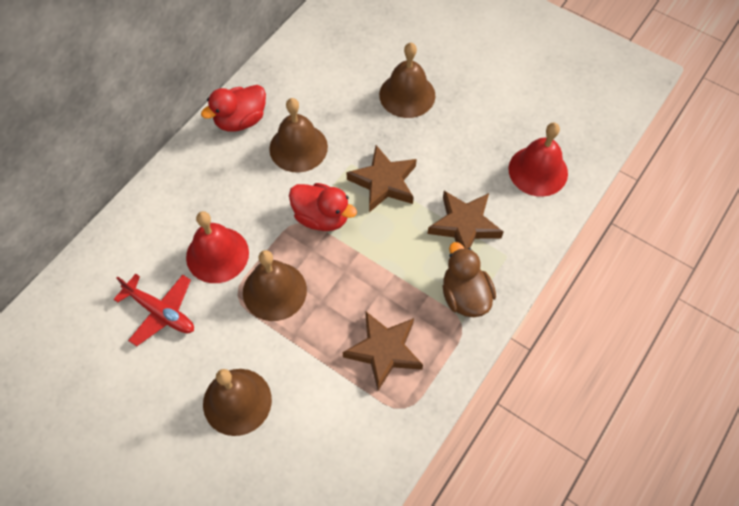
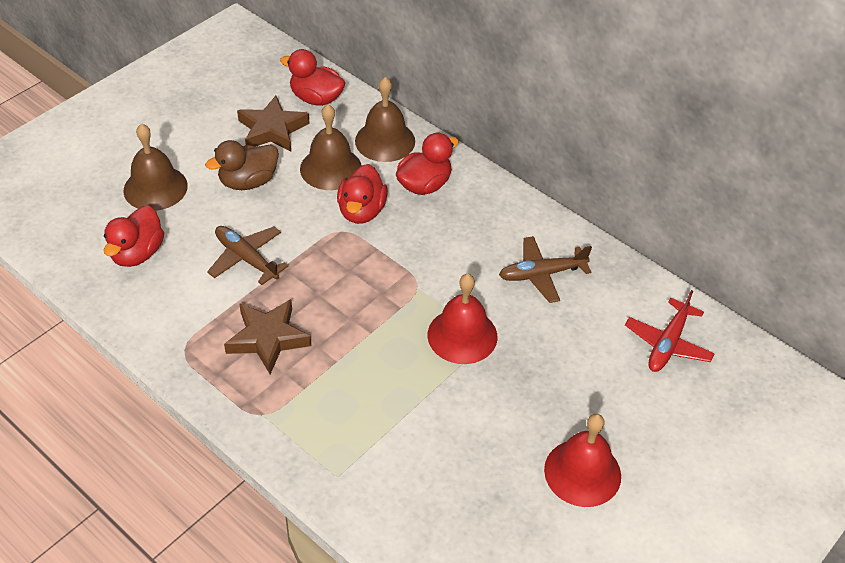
brown bell: 4 -> 3
brown plane: 0 -> 2
brown star: 3 -> 2
red duck: 2 -> 4

